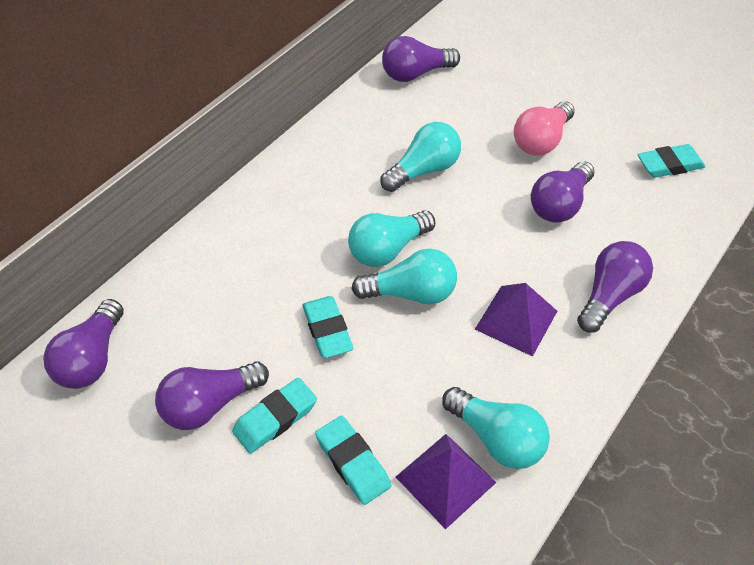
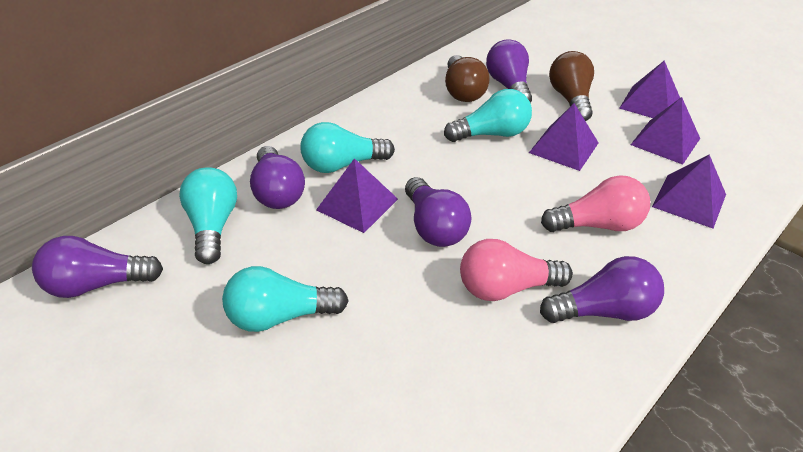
brown light bulb: 0 -> 2
pink light bulb: 1 -> 2
purple pyramid: 2 -> 5
turquoise eraser: 4 -> 0

